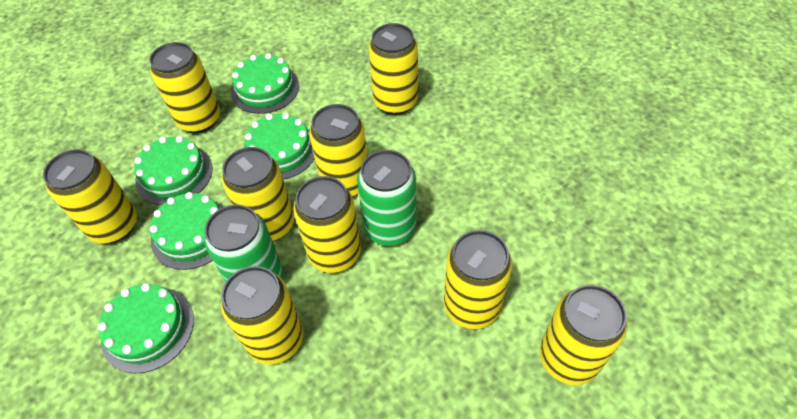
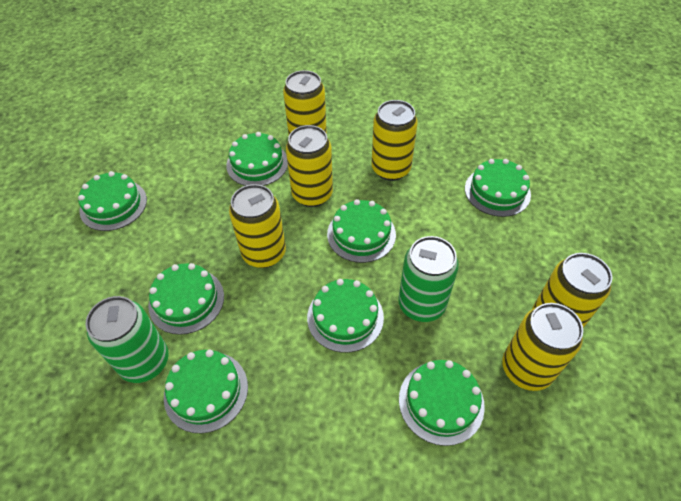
green cake: 5 -> 8
yellow can: 9 -> 6

